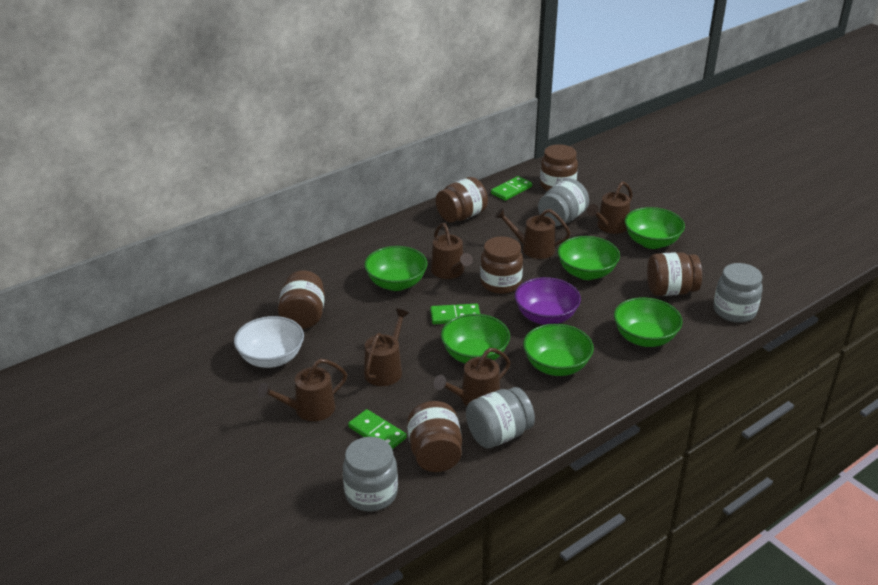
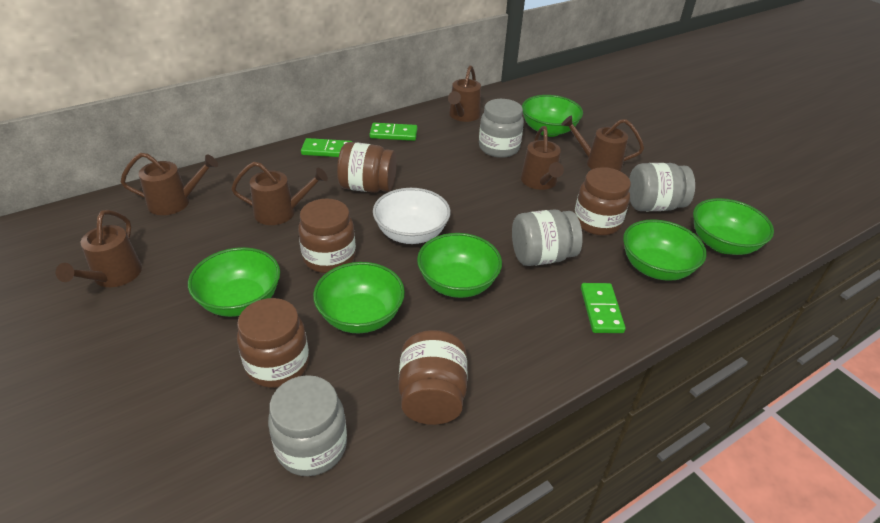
brown jar: 6 -> 5
purple bowl: 1 -> 0

